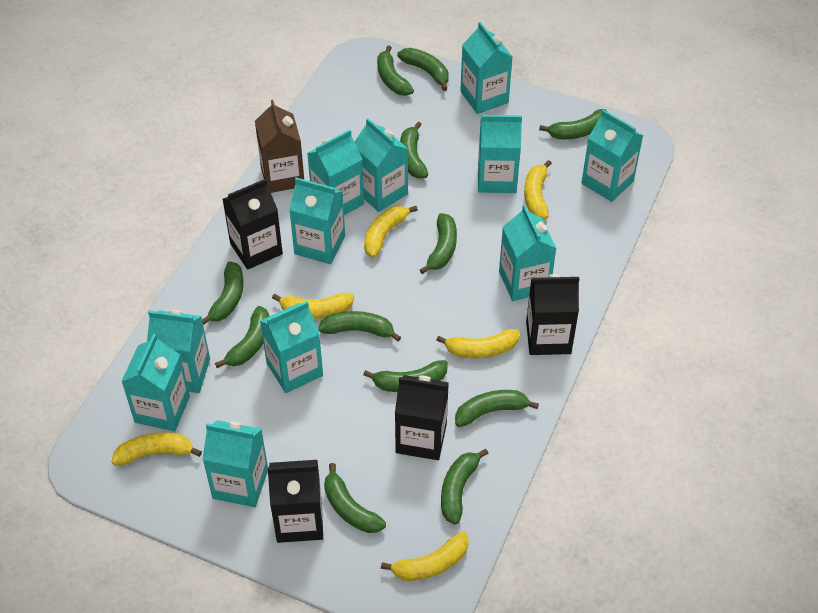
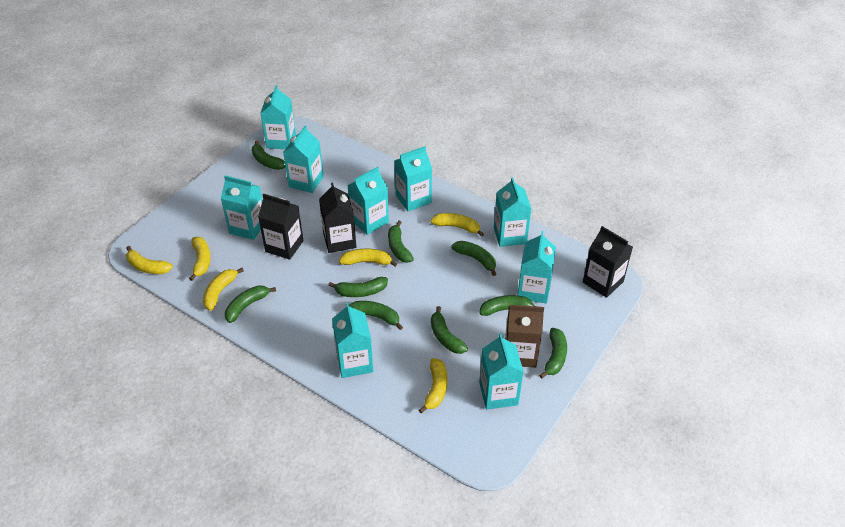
black carton: 4 -> 3
green banana: 12 -> 9
turquoise carton: 11 -> 9

